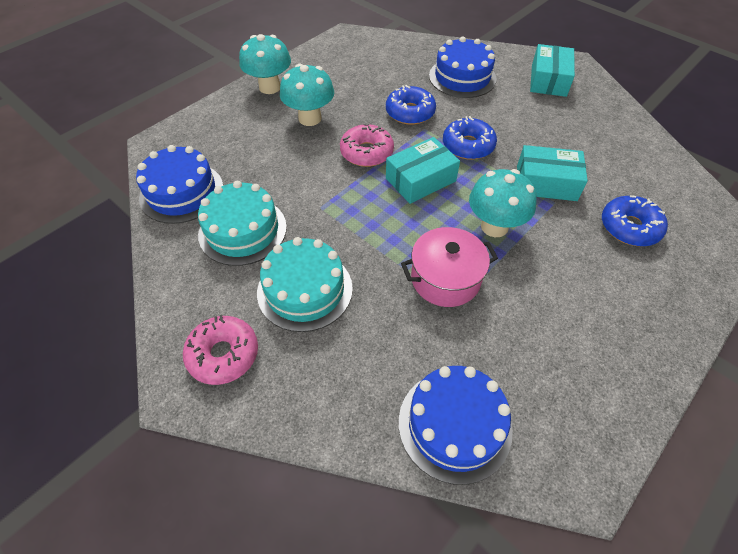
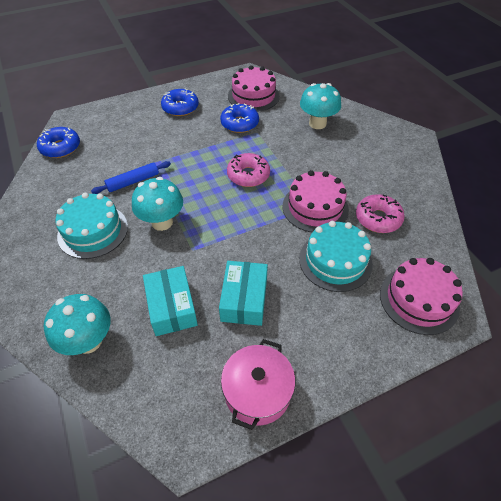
blue cake: 3 -> 0
blue rolling pin: 0 -> 1
pink cake: 0 -> 3
turquoise box: 3 -> 2

